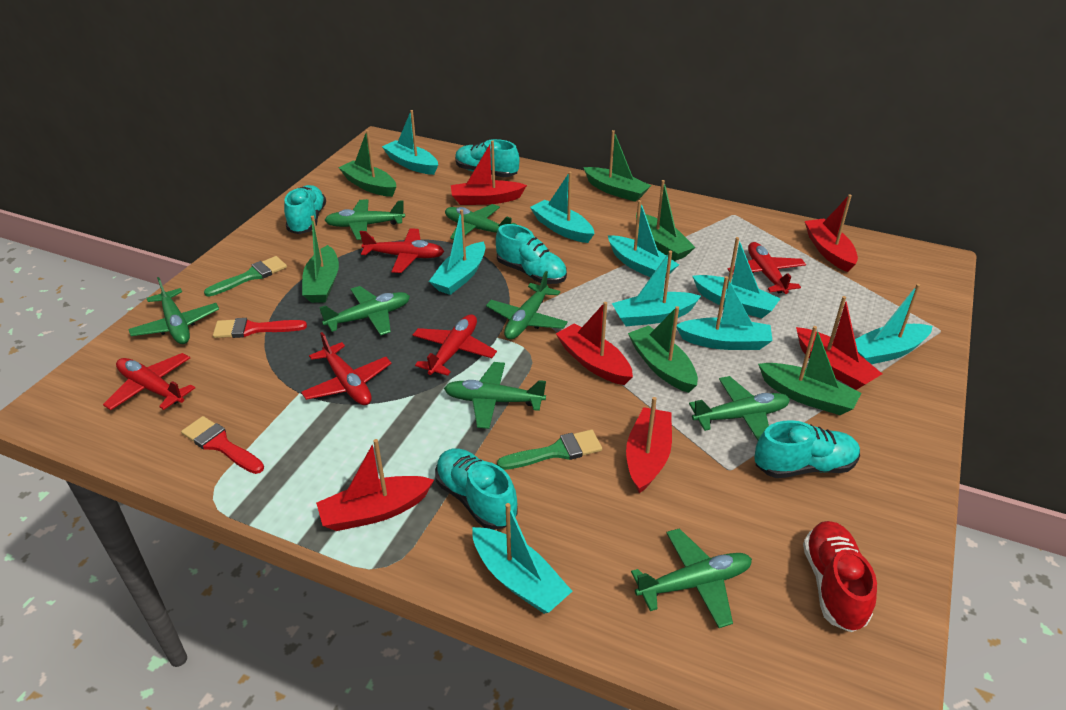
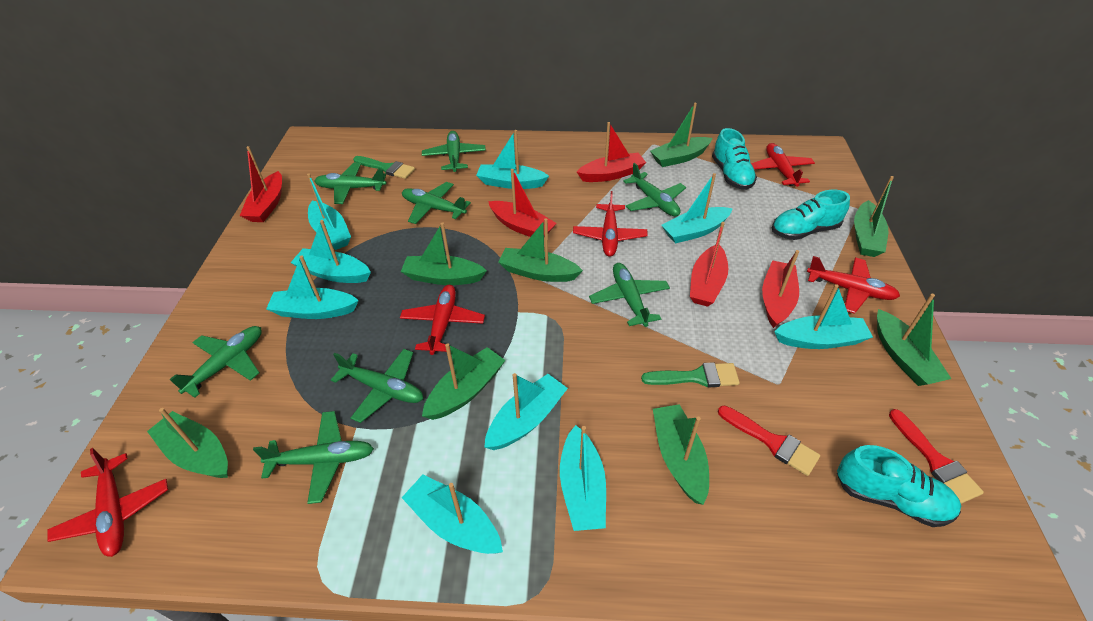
green boat: 6 -> 8
red boat: 6 -> 5
red shoe: 1 -> 0
turquoise shoe: 5 -> 3

